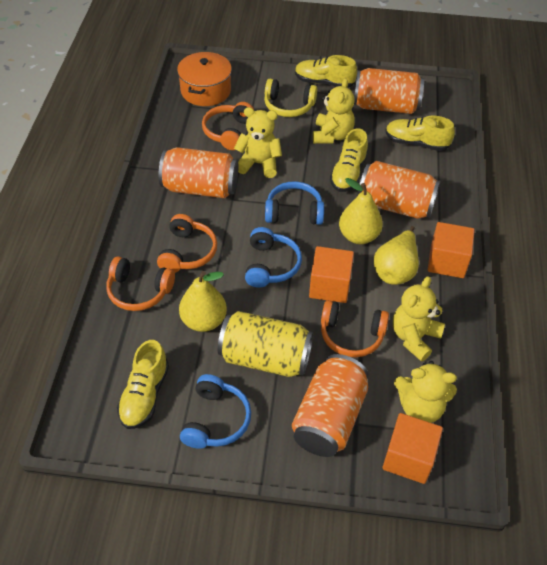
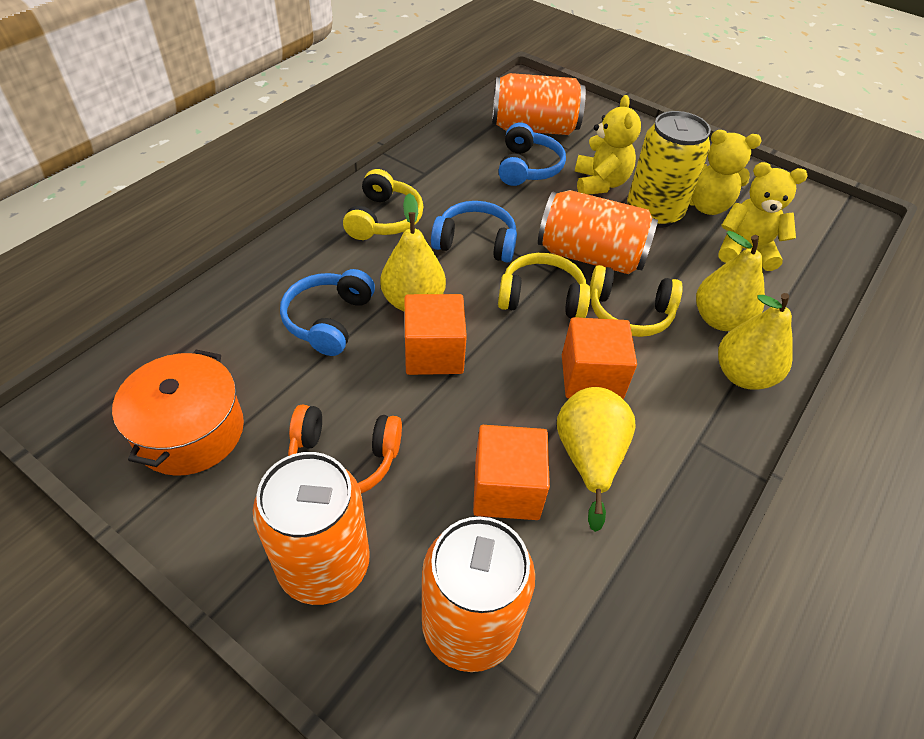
orange headphones: 4 -> 1
yellow headphones: 1 -> 3
yellow pear: 3 -> 4
yellow shoe: 4 -> 0
yellow teddy bear: 4 -> 3

